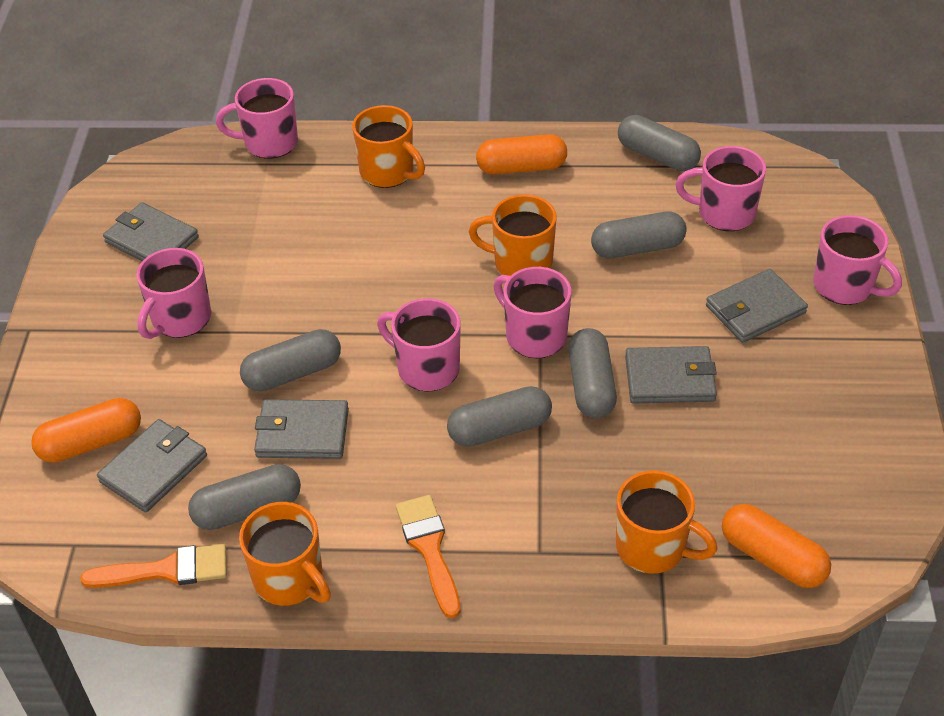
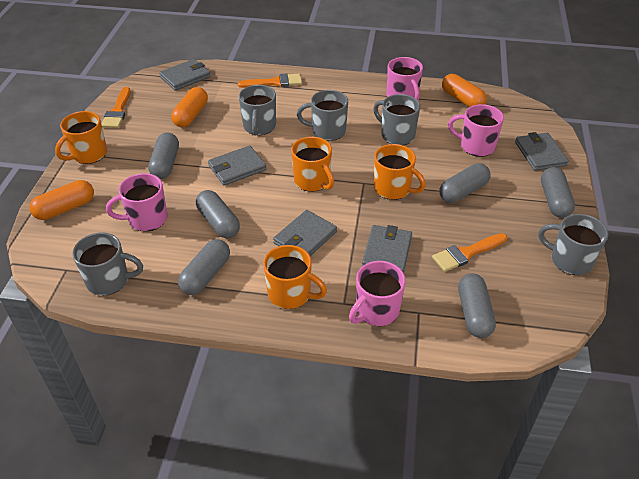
grey mug: 0 -> 5
orange brush: 2 -> 3
pink mug: 6 -> 4

